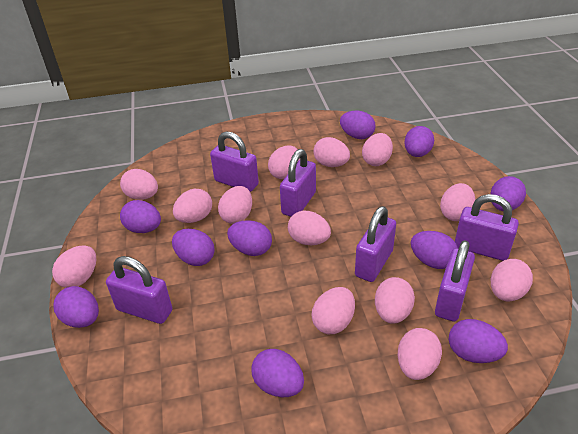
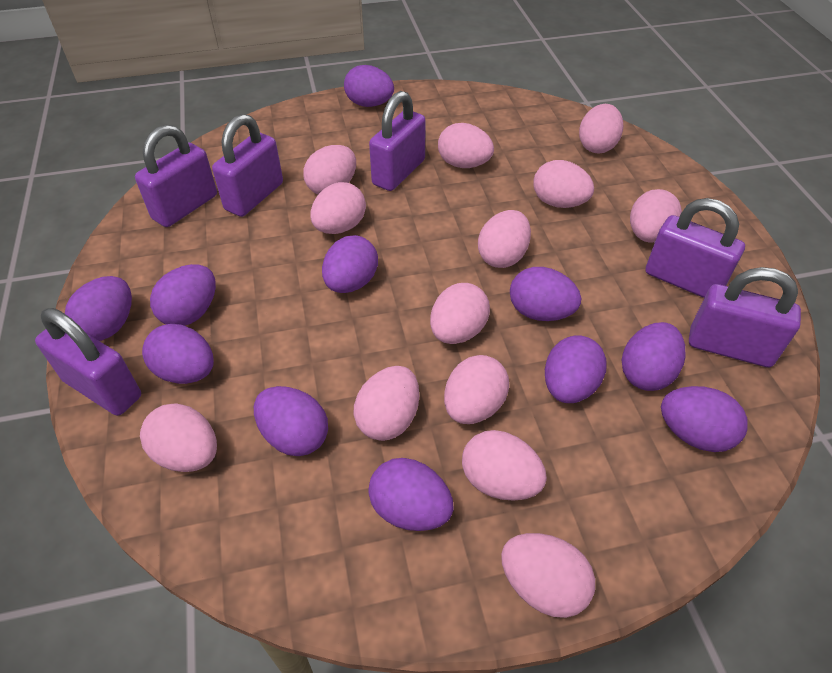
purple egg: 10 -> 11

